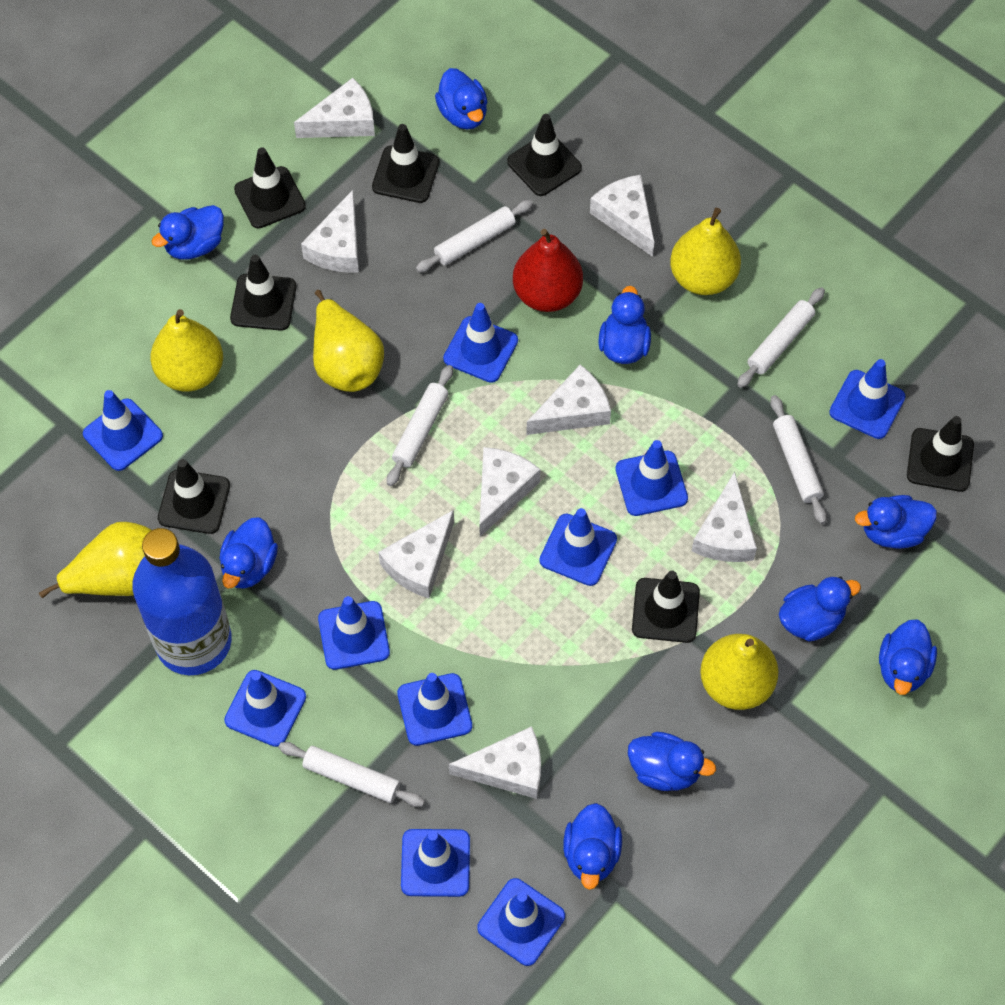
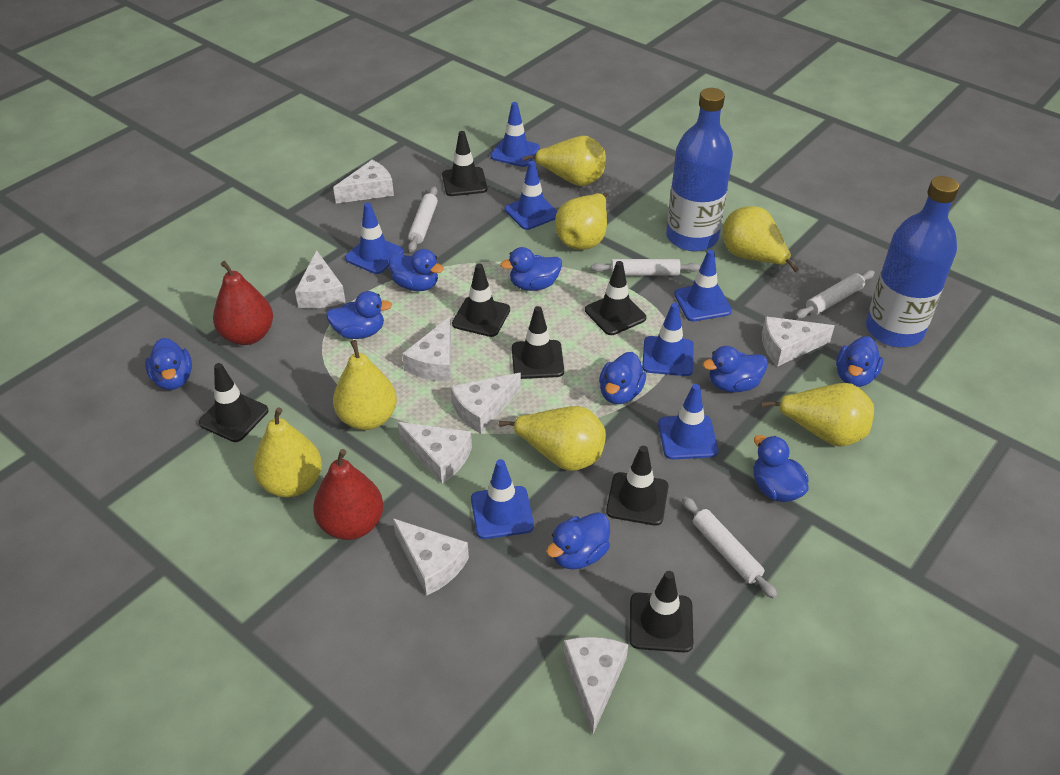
blue bottle: 1 -> 2
blue traffic cone: 10 -> 7
red pear: 1 -> 2
white rolling pin: 5 -> 4
yellow pear: 5 -> 7

